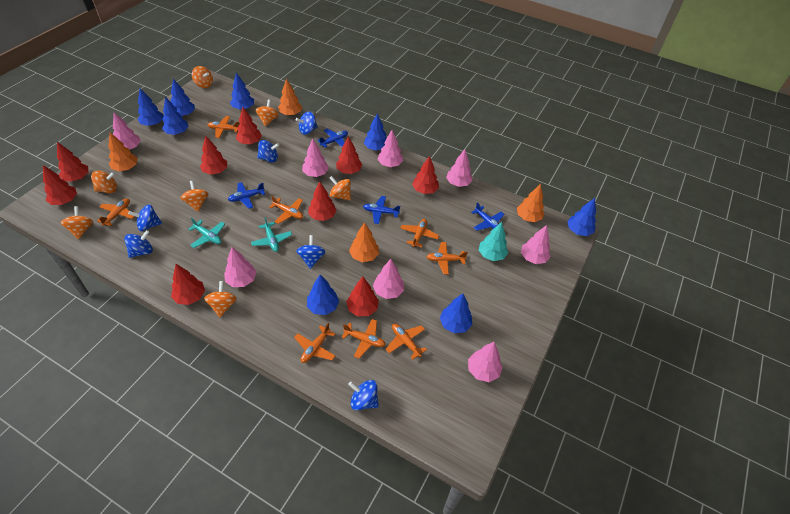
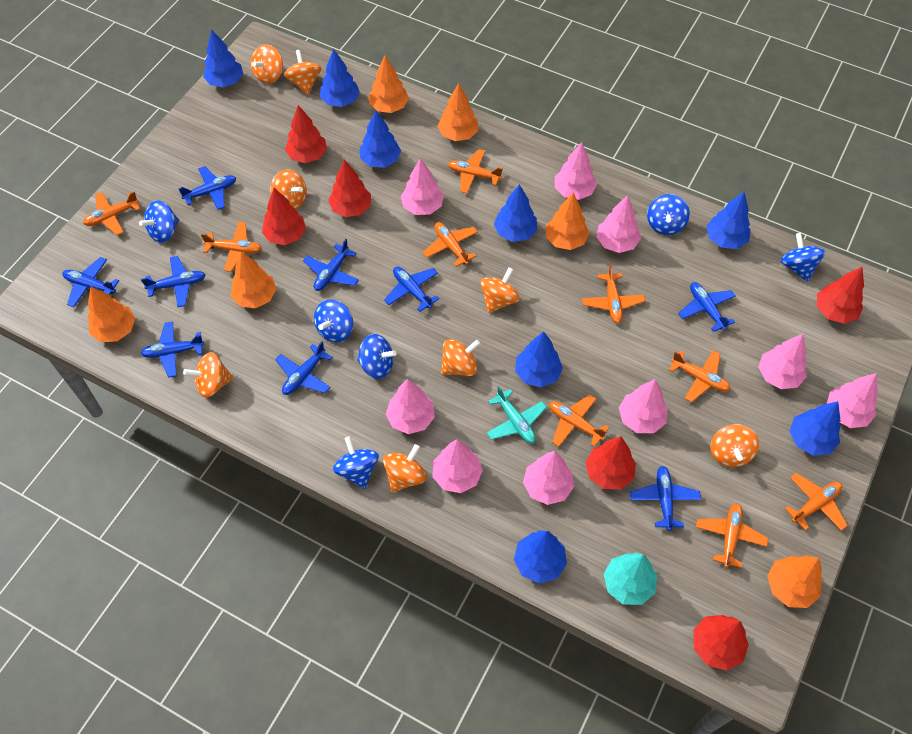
blue plane: 4 -> 9
orange plane: 8 -> 9
orange spinning top: 7 -> 8
orange tree: 4 -> 6
pink tree: 8 -> 9
red tree: 9 -> 6
turquoise plane: 2 -> 1

